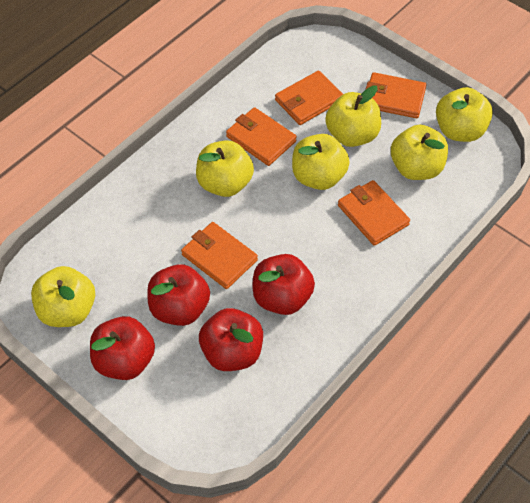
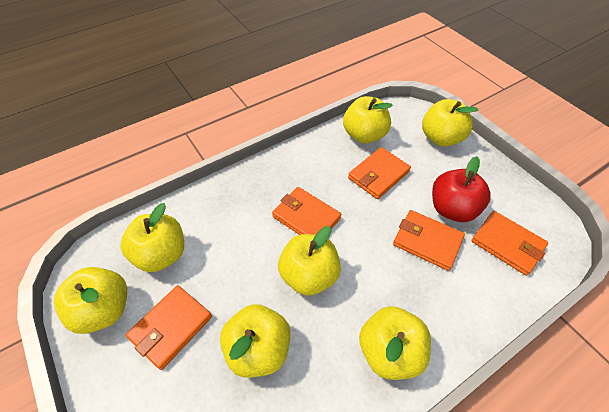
red apple: 4 -> 1
yellow apple: 6 -> 7

